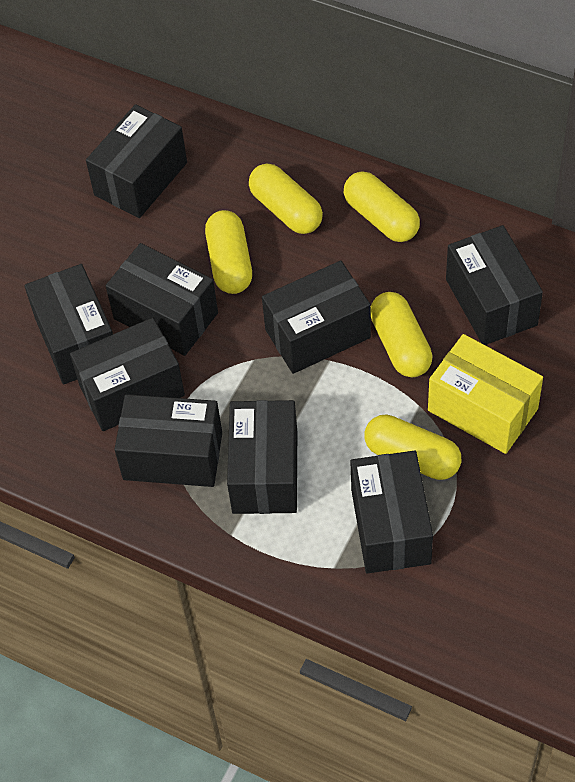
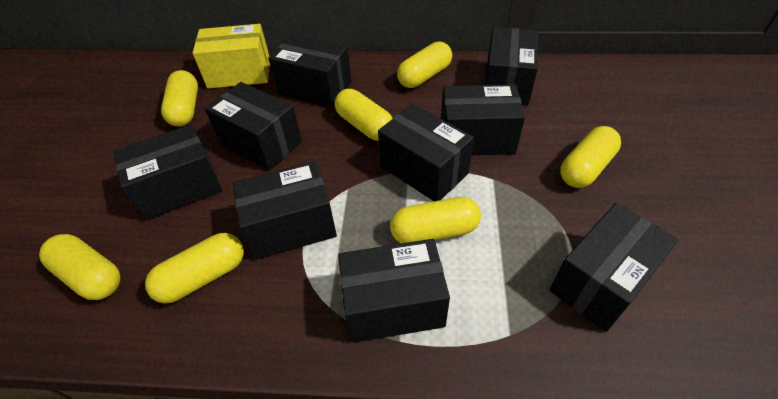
yellow capsule: 5 -> 7

